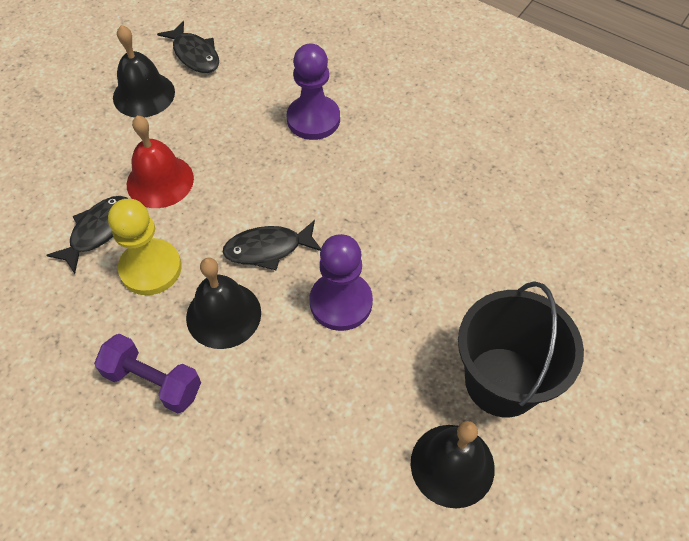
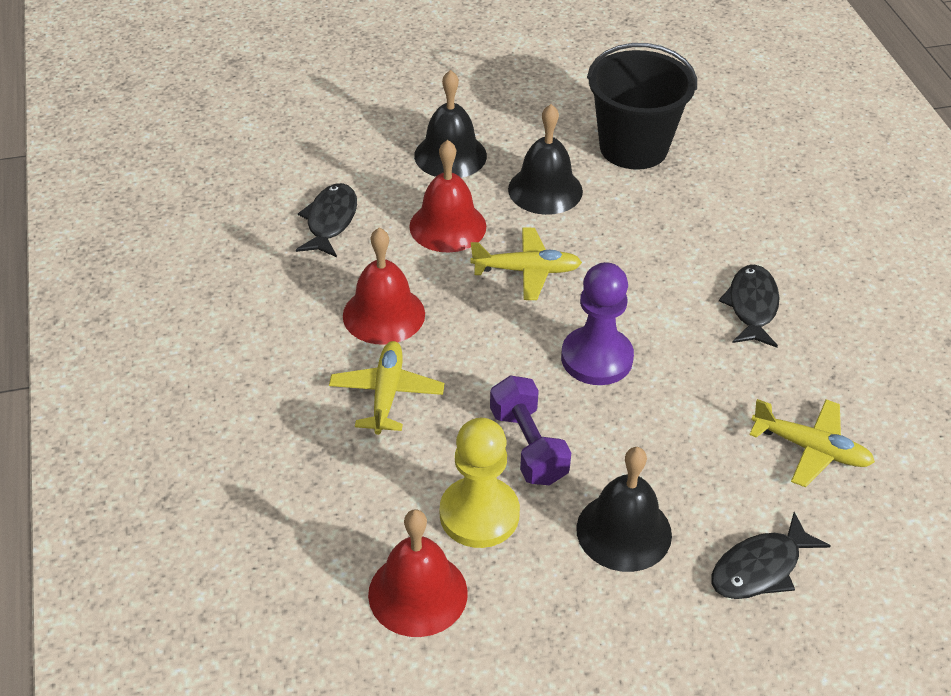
purple pawn: 2 -> 1
red bell: 1 -> 3
yellow plane: 0 -> 3

